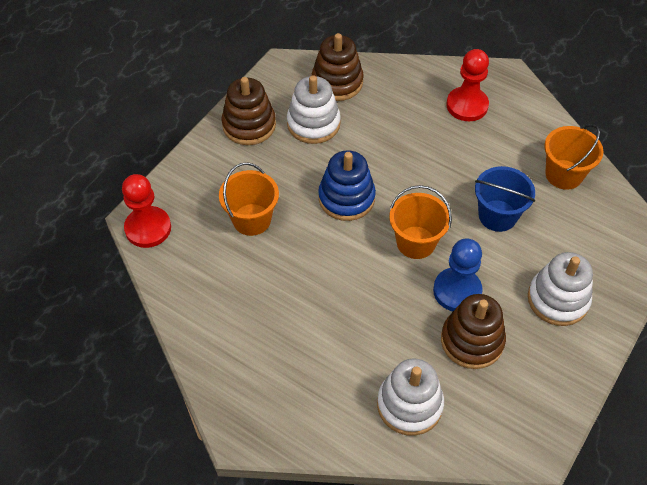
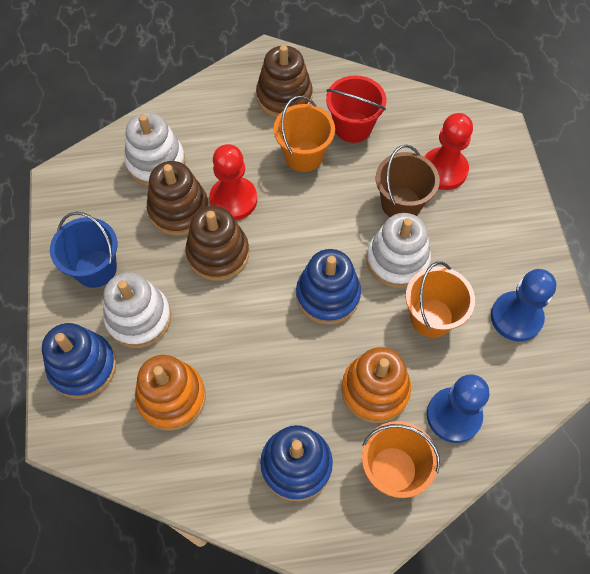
blue pawn: 1 -> 2
blue stacking toy: 1 -> 3
brown bucket: 0 -> 1
orange stacking toy: 0 -> 2
red bucket: 0 -> 1

